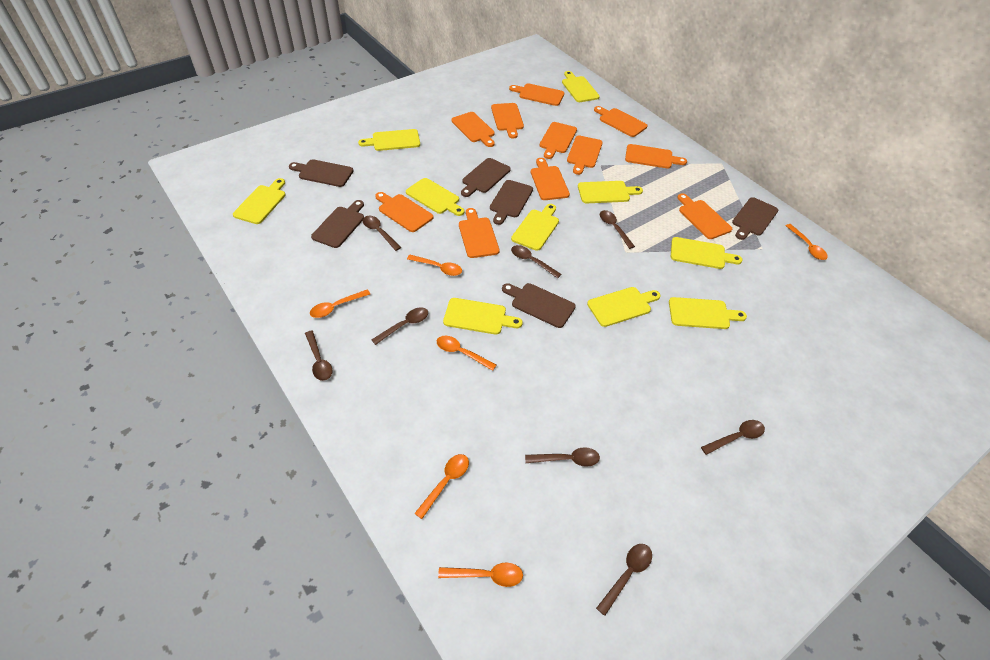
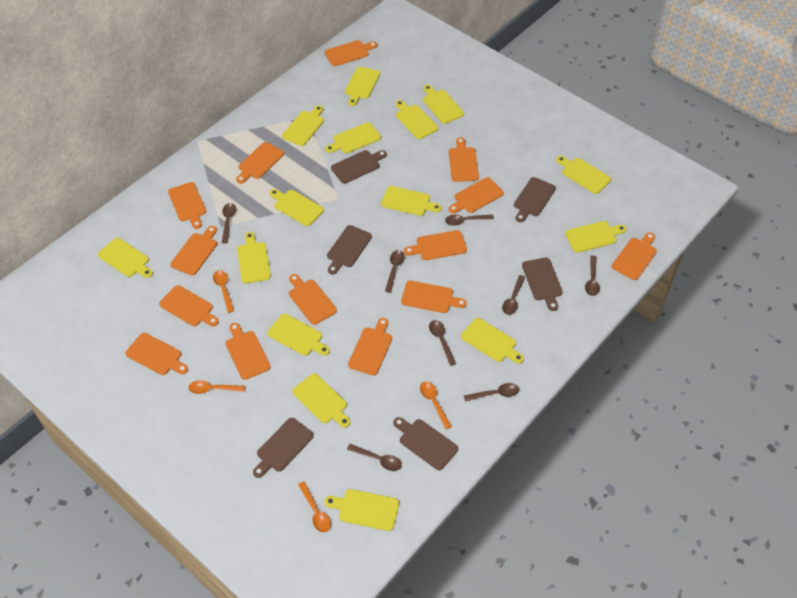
orange cutting board: 11 -> 14
orange spoon: 6 -> 4
yellow cutting board: 10 -> 15

